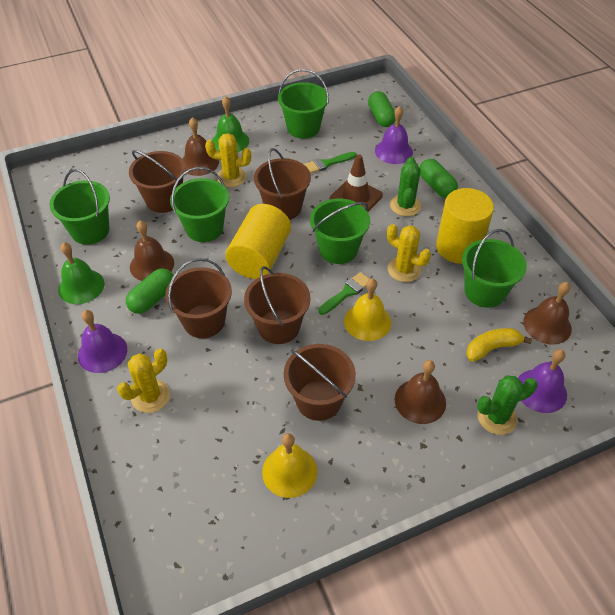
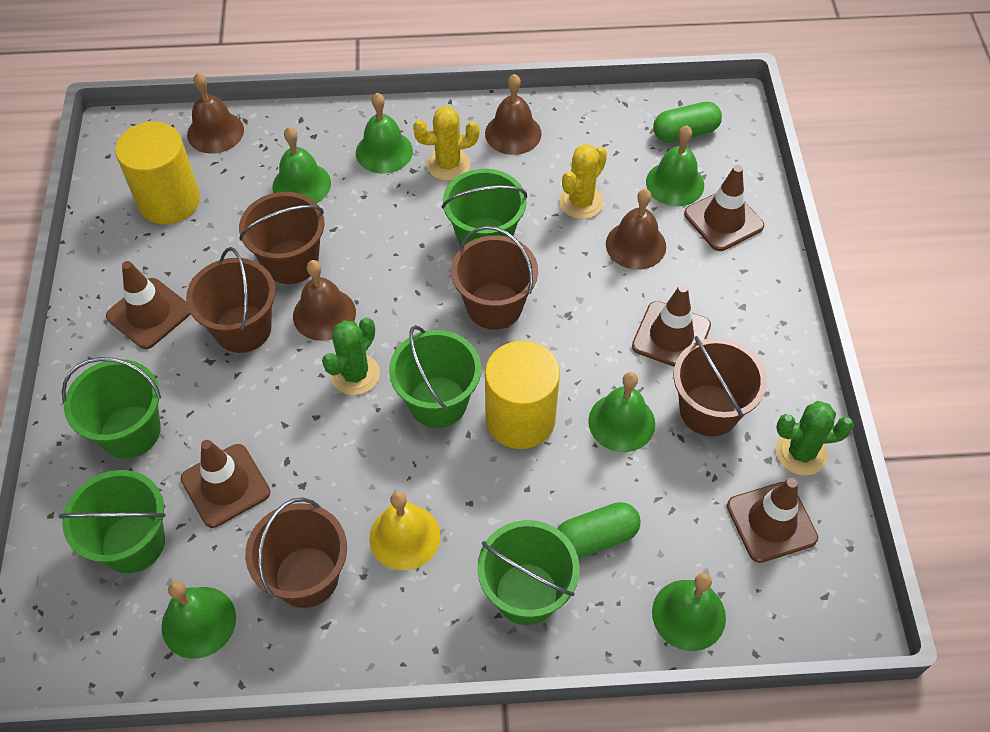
brown traffic cone: 1 -> 5
green bell: 2 -> 6
green brush: 2 -> 0
green capsule: 3 -> 2
purple bell: 3 -> 0
yellow banana: 1 -> 0
yellow bell: 2 -> 1
yellow cactus: 3 -> 2

